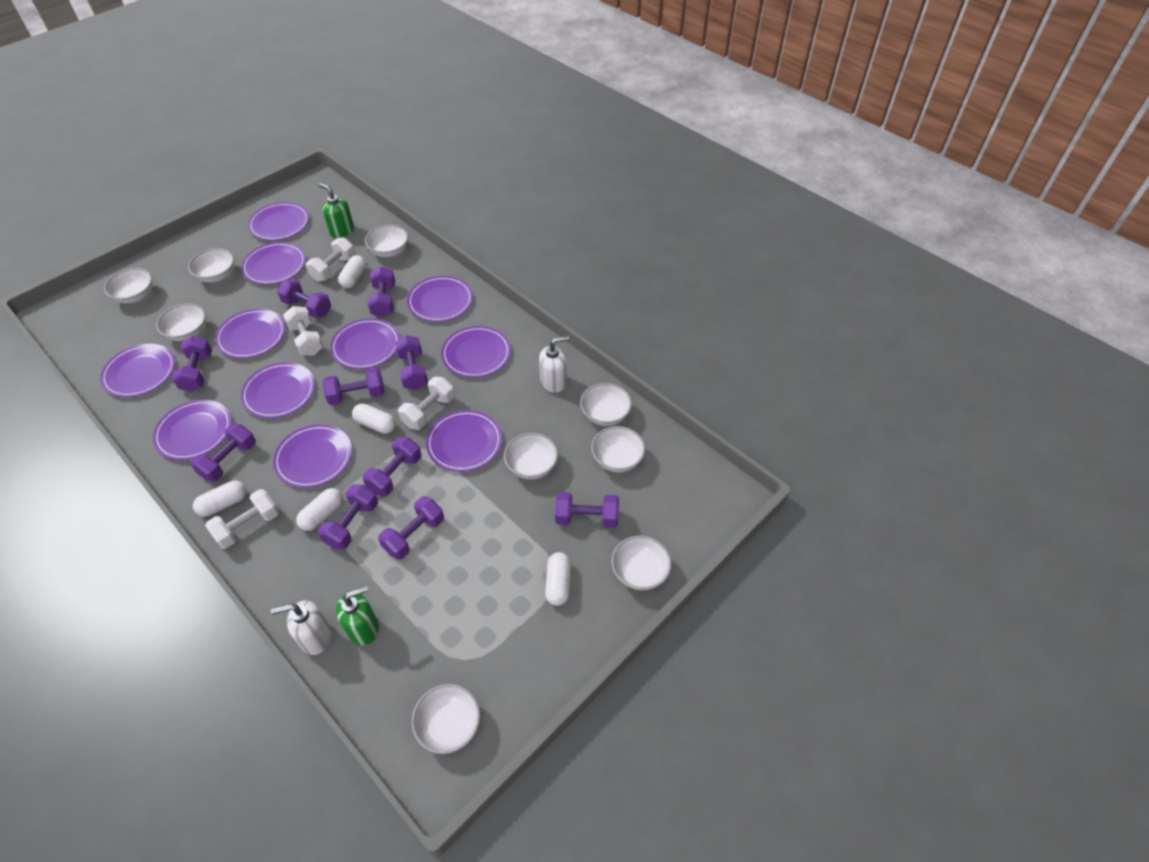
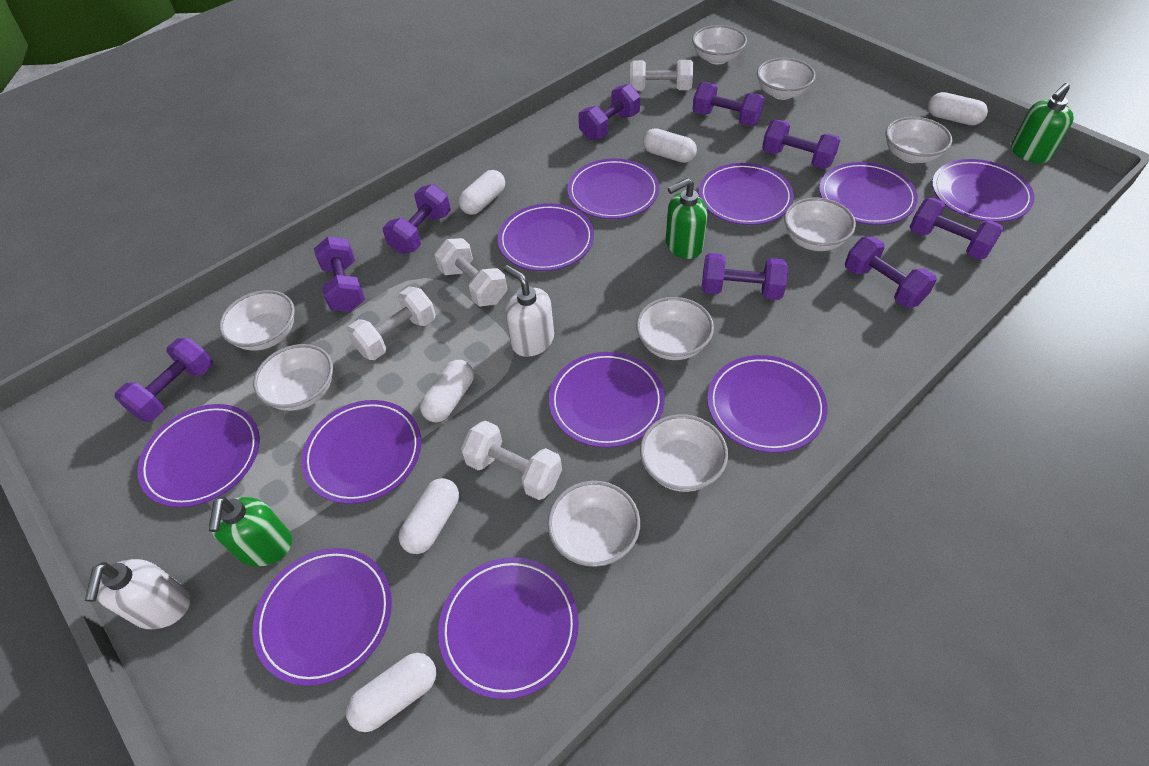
green soap dispenser: 2 -> 3
purple dumbbell: 10 -> 9
white capsule: 5 -> 6

